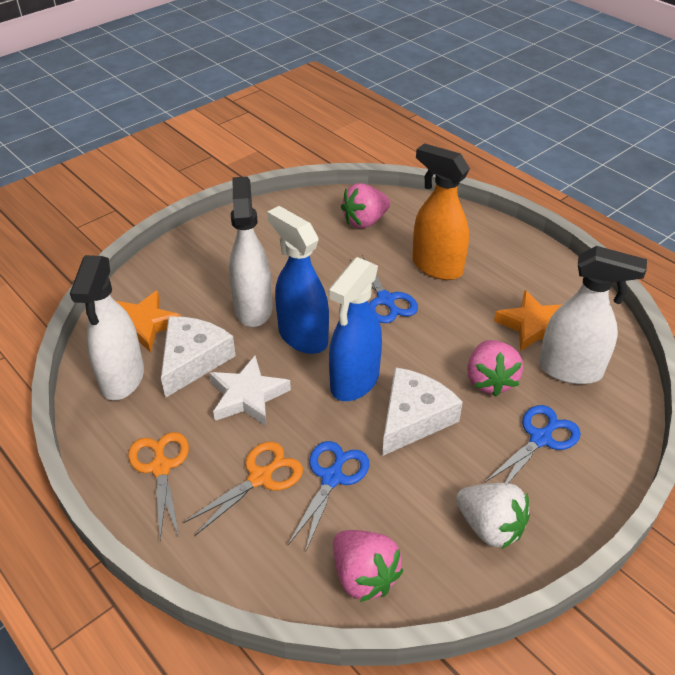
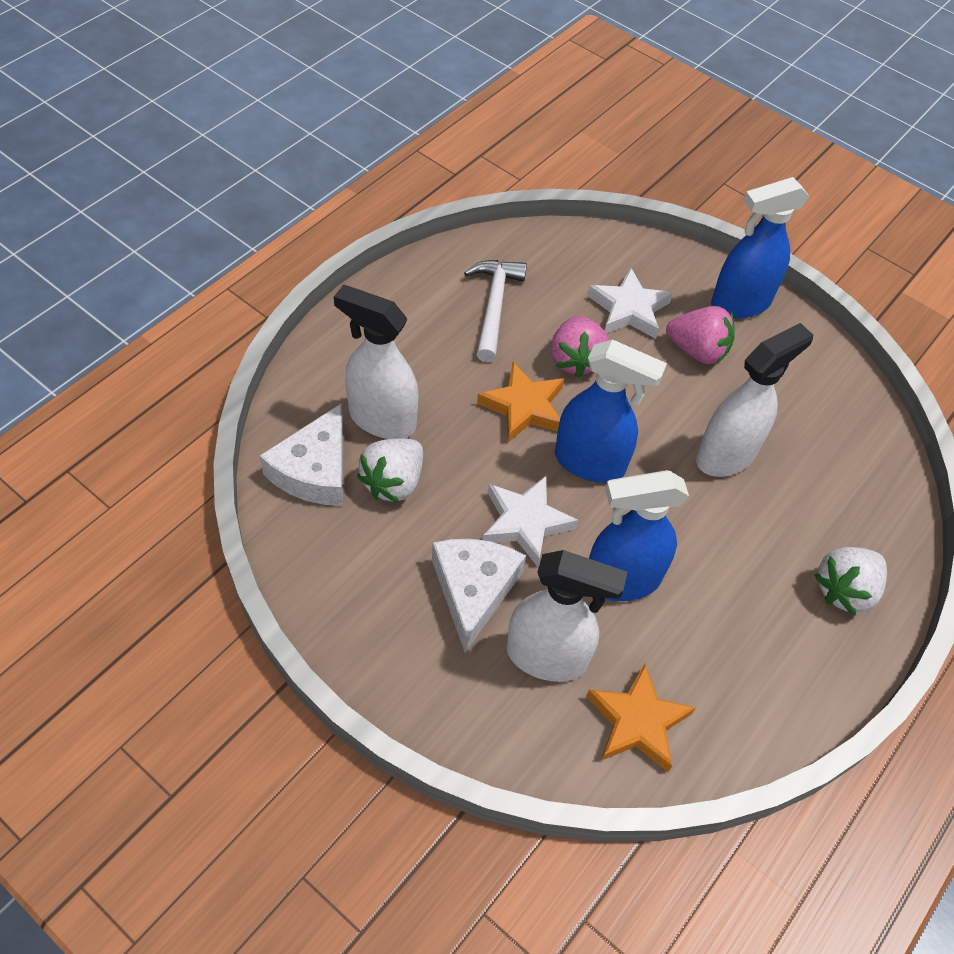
blue scissors: 3 -> 0
blue spray bottle: 2 -> 3
orange scissors: 2 -> 0
orange spray bottle: 1 -> 0
pink strawberry: 3 -> 2
white hammer: 0 -> 1
white star: 1 -> 2
white strawberry: 1 -> 2

